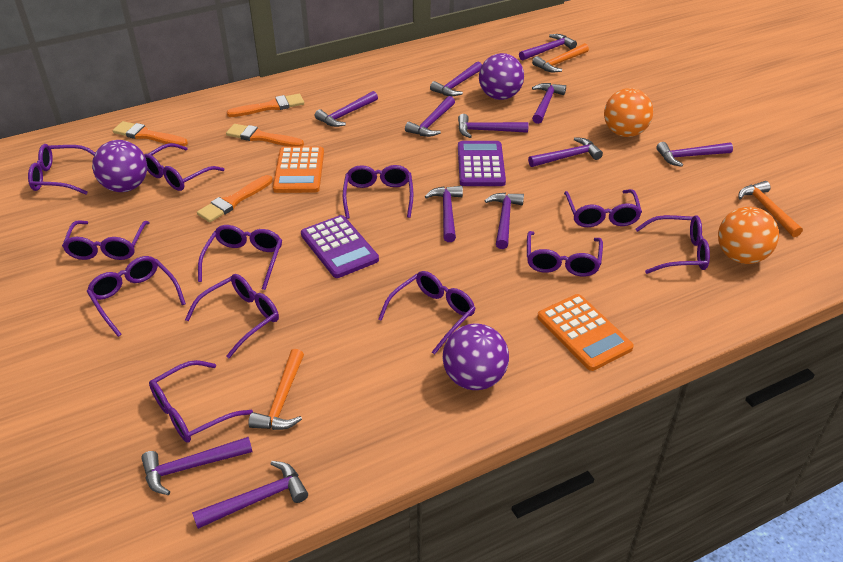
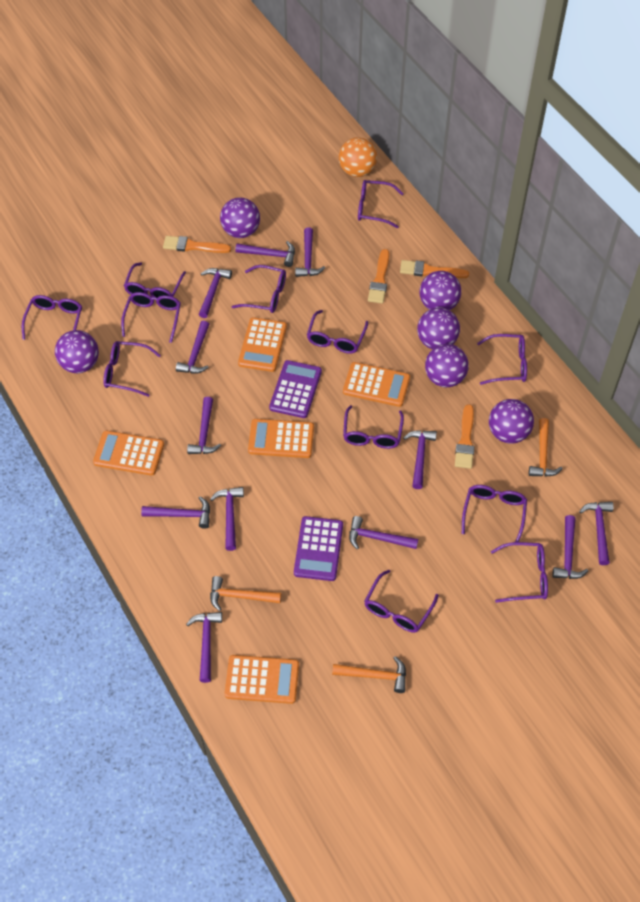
orange ball: 2 -> 1
orange calculator: 2 -> 5
purple ball: 3 -> 6

